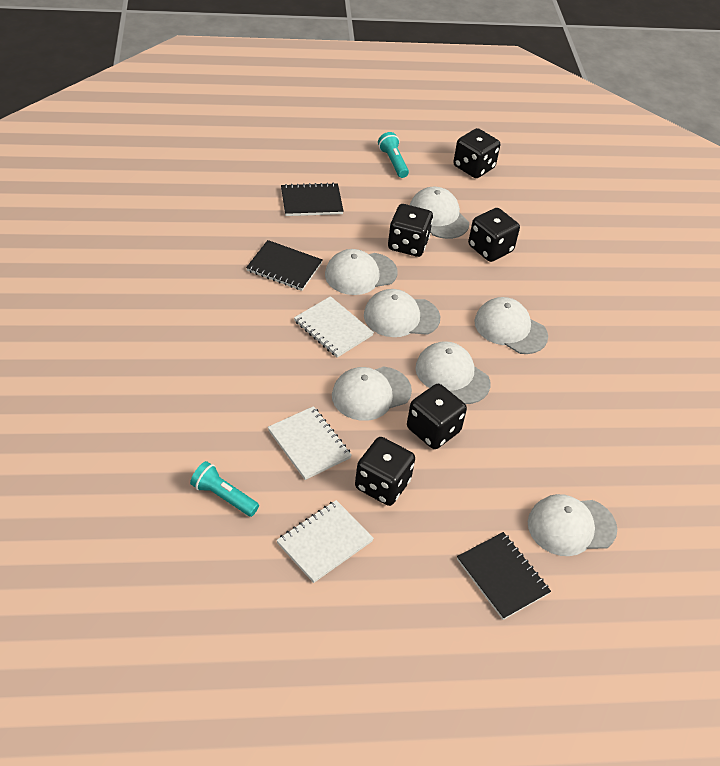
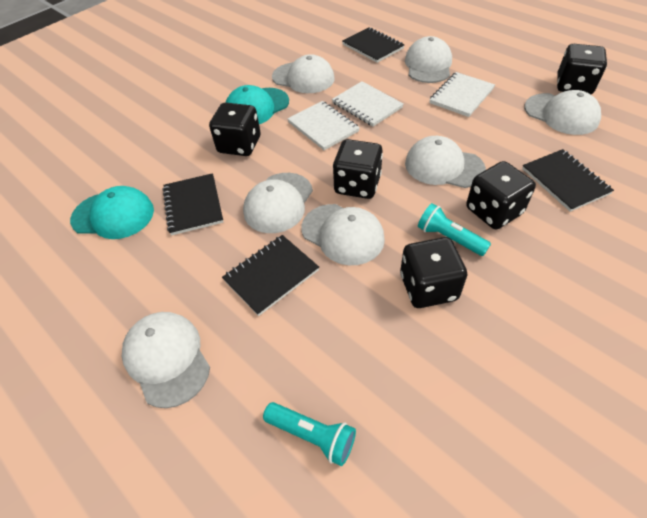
black notebook: 3 -> 4
turquoise cap: 0 -> 2

